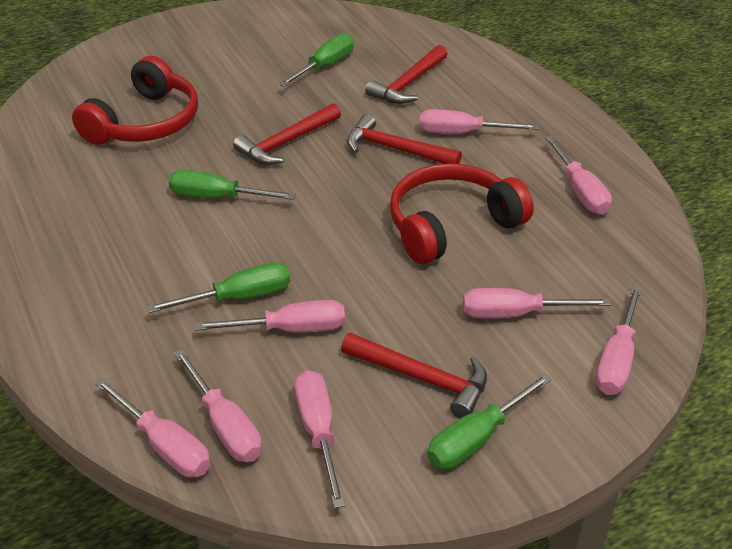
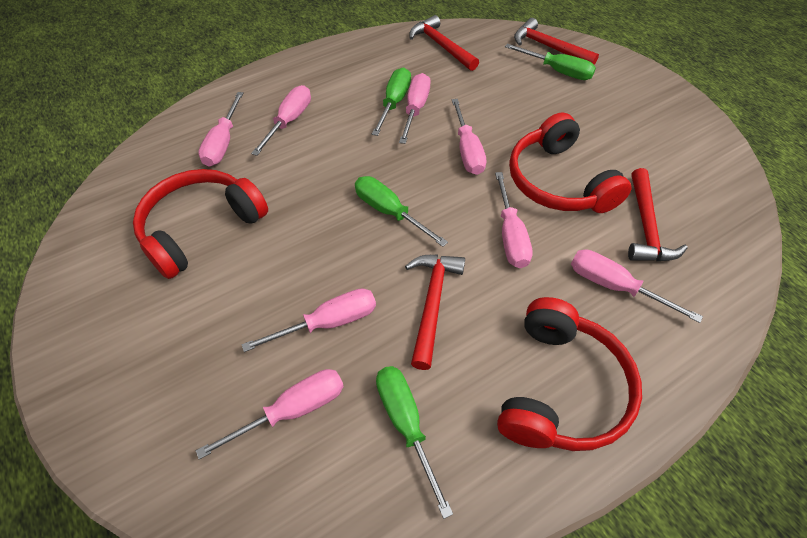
red headphones: 2 -> 3

